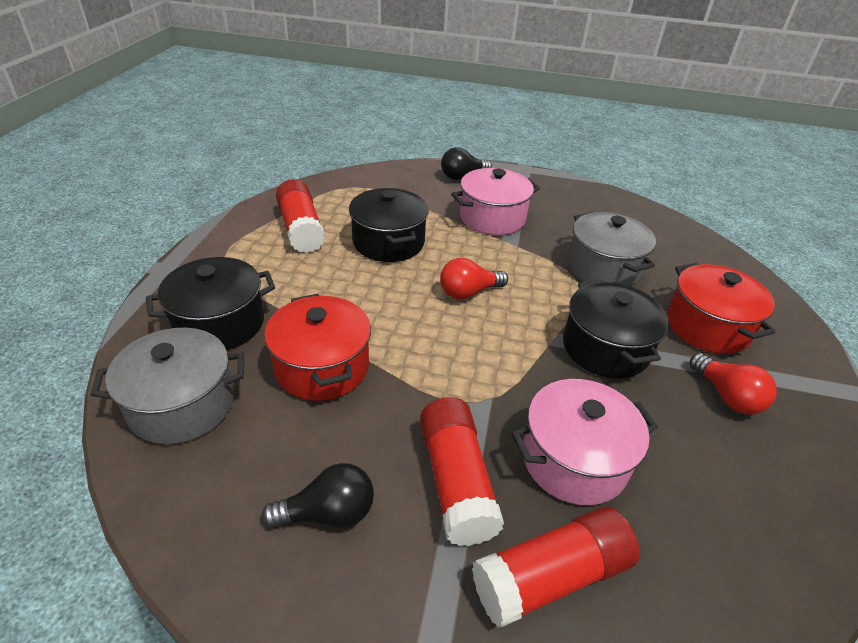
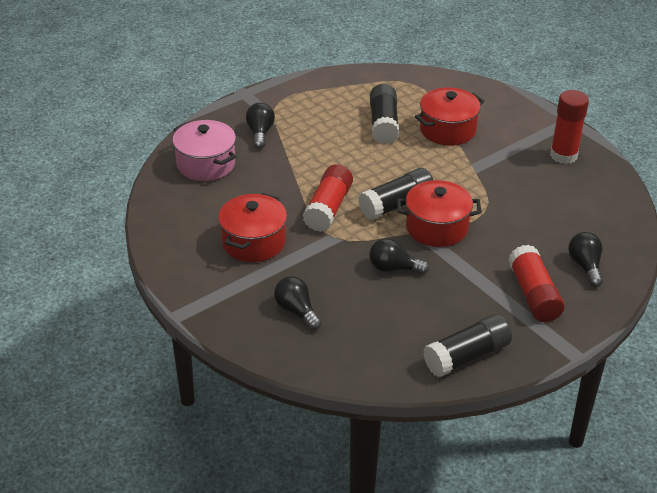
black glue stick: 0 -> 3
black light bulb: 2 -> 4
black pot: 3 -> 0
grey pot: 2 -> 0
pink pot: 2 -> 1
red light bulb: 2 -> 0
red pot: 2 -> 3

